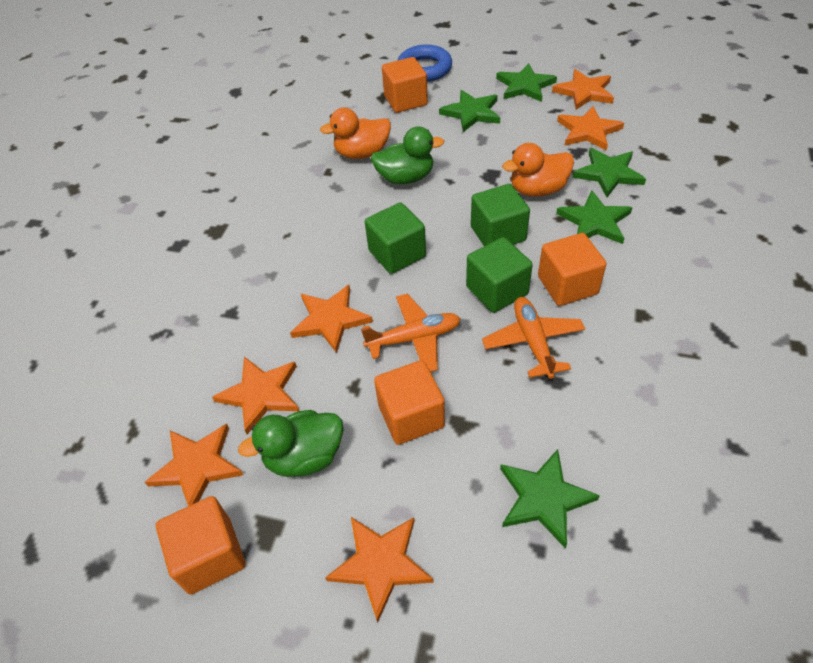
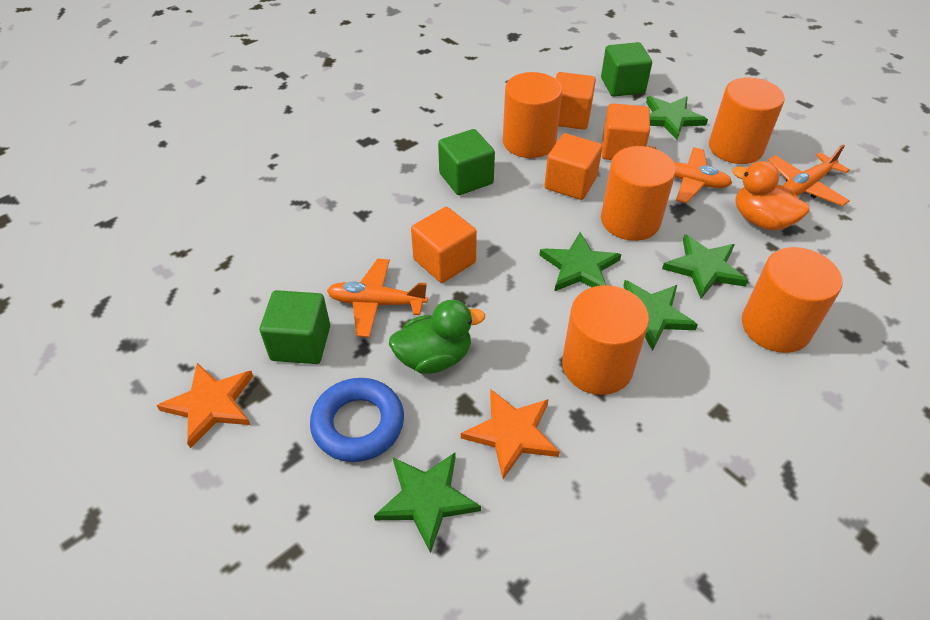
green duck: 2 -> 1
orange cylinder: 0 -> 5
orange duck: 2 -> 1
orange plane: 2 -> 3
orange star: 6 -> 2

